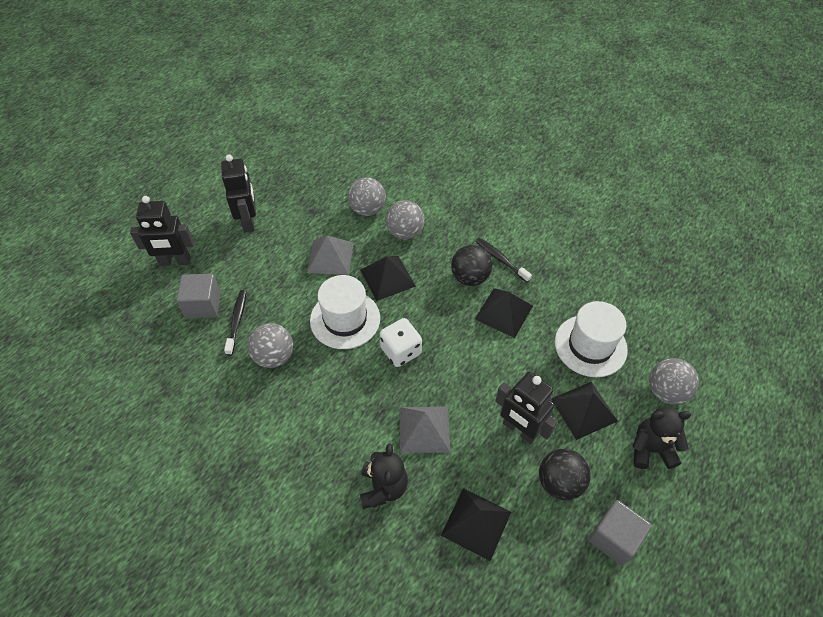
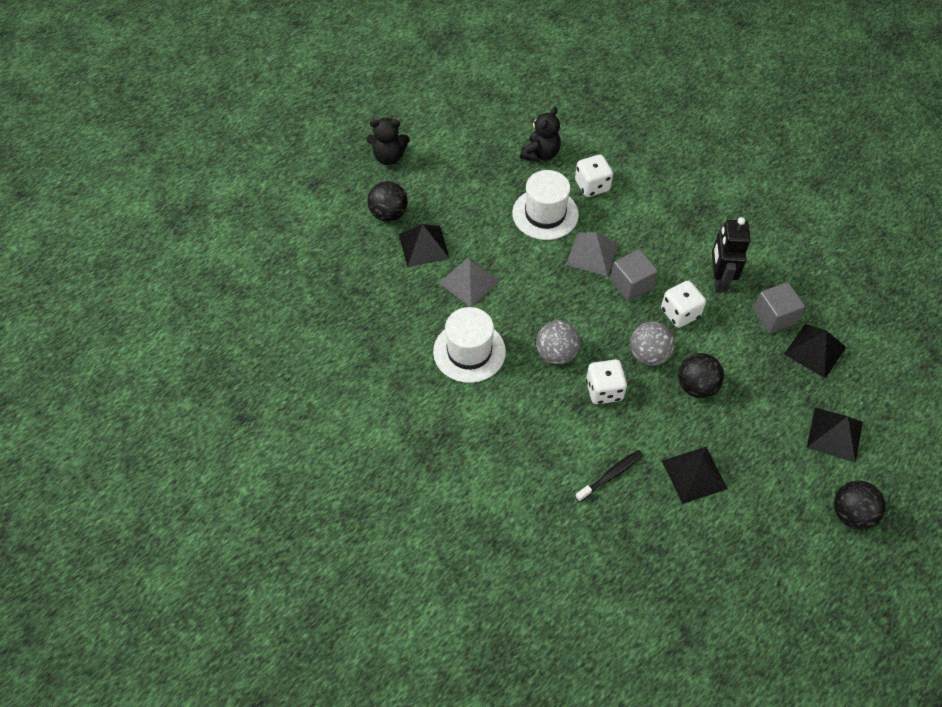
black ball: 2 -> 3
black robot: 3 -> 1
black toothbrush: 2 -> 1
grey ball: 4 -> 2
white dice: 1 -> 3

